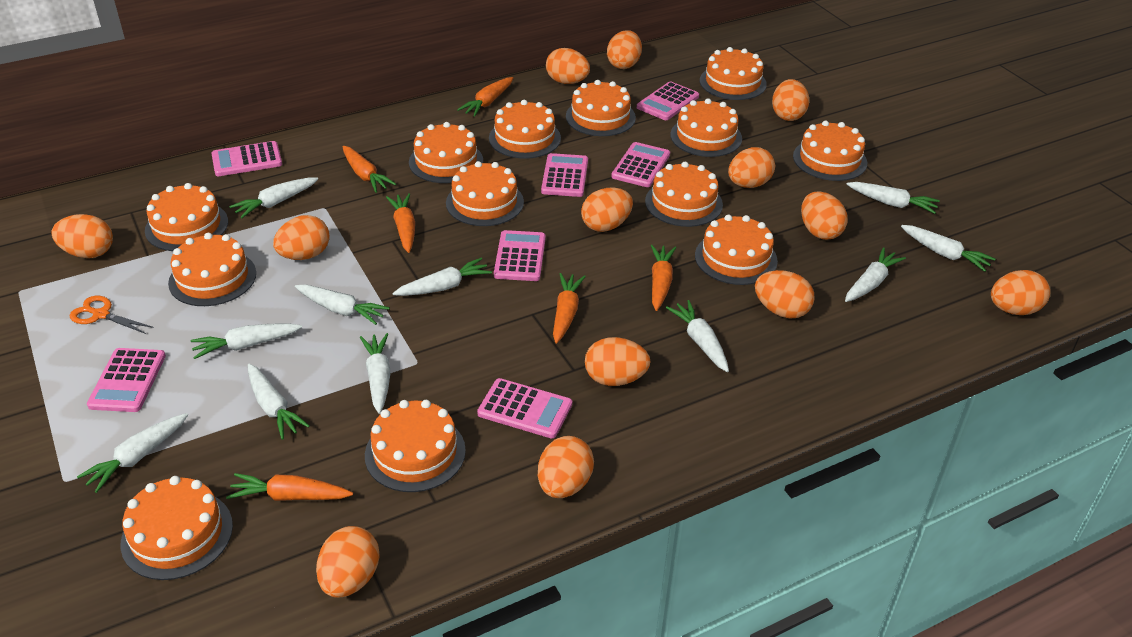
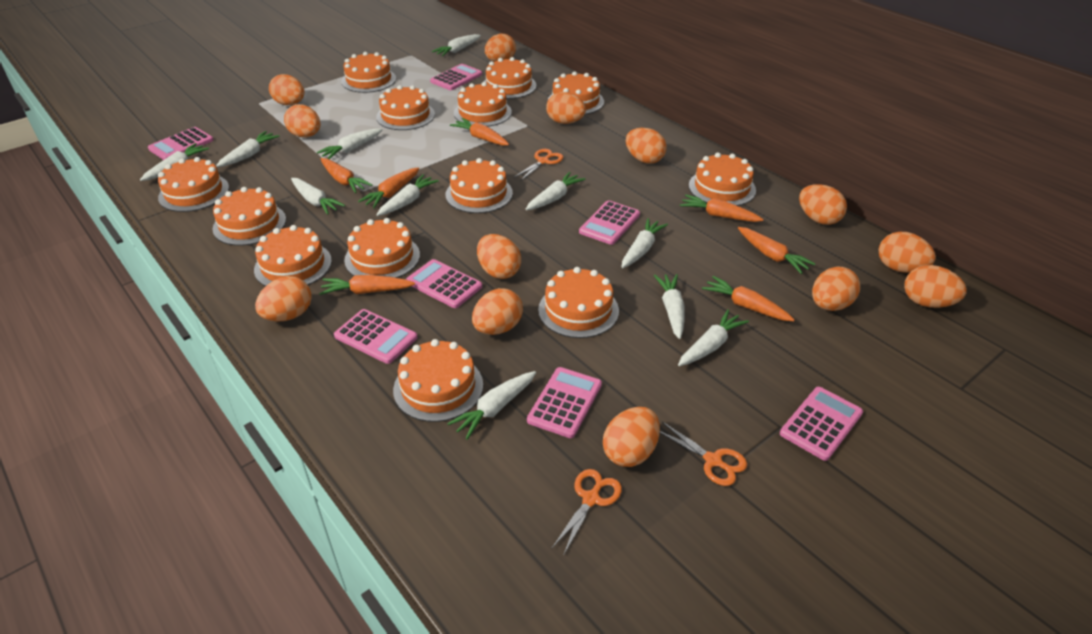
orange carrot: 6 -> 7
orange scissors: 1 -> 3

